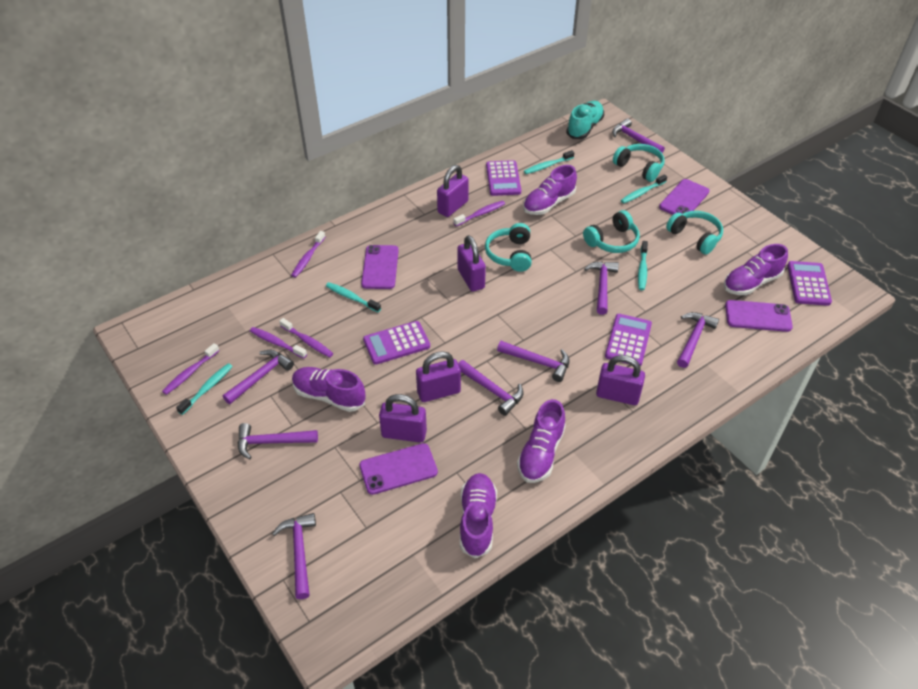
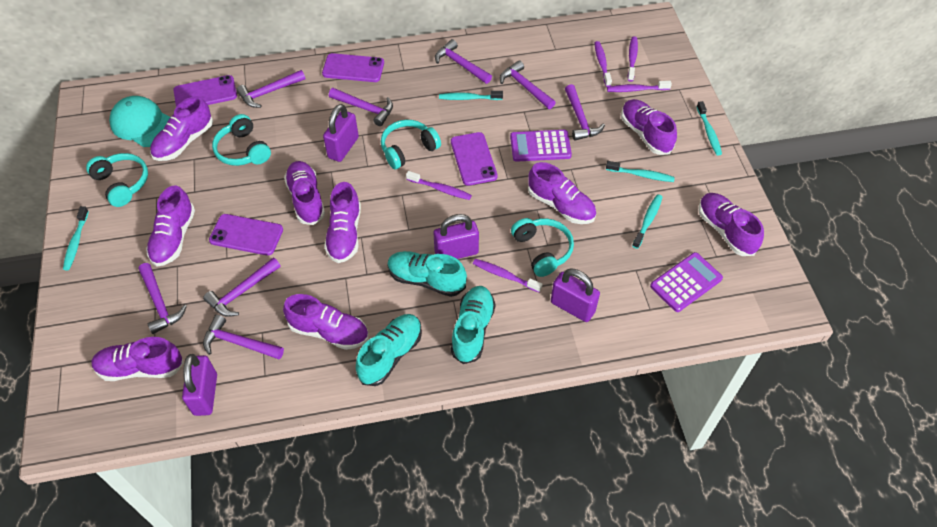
purple calculator: 4 -> 2
purple padlock: 5 -> 4
purple shoe: 5 -> 9
turquoise cap: 0 -> 1
turquoise shoe: 1 -> 3

